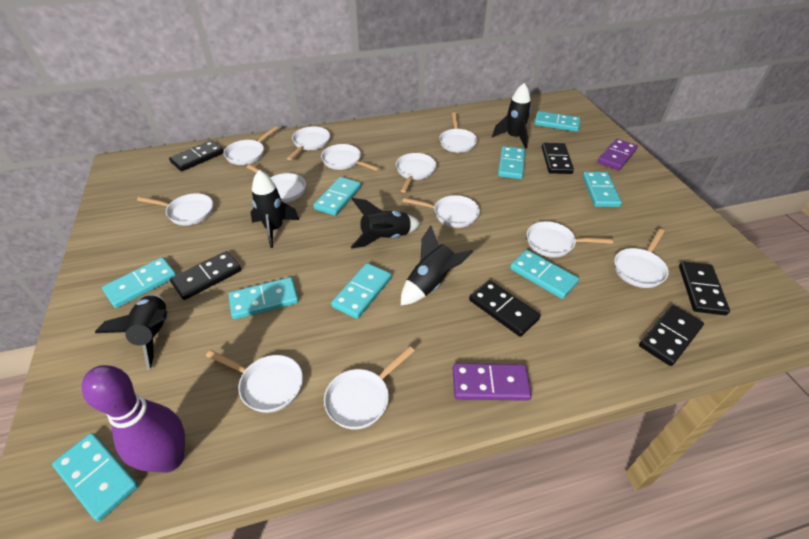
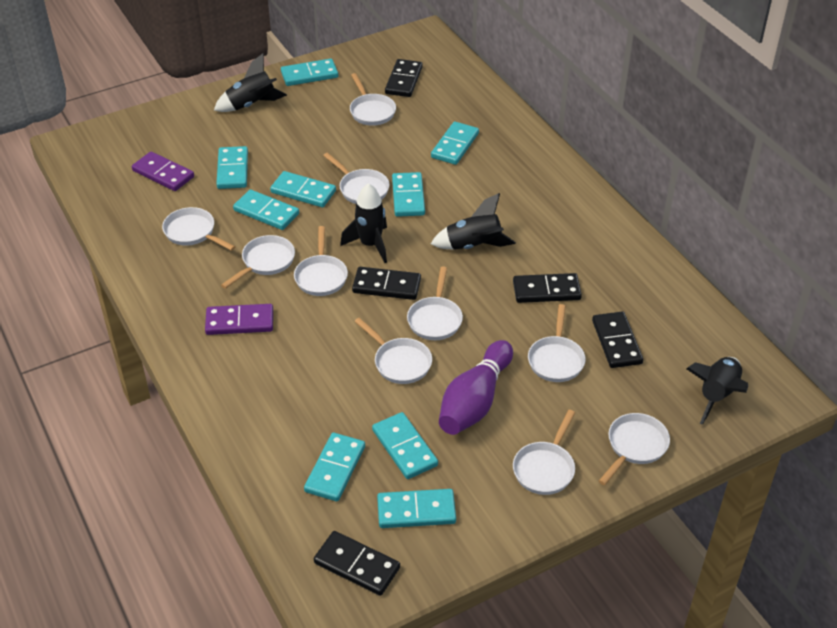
black domino: 6 -> 5
black rocket: 5 -> 4
white pan: 12 -> 10

